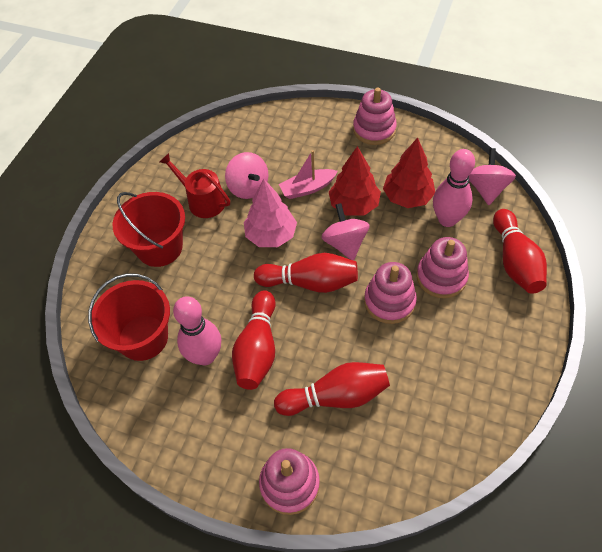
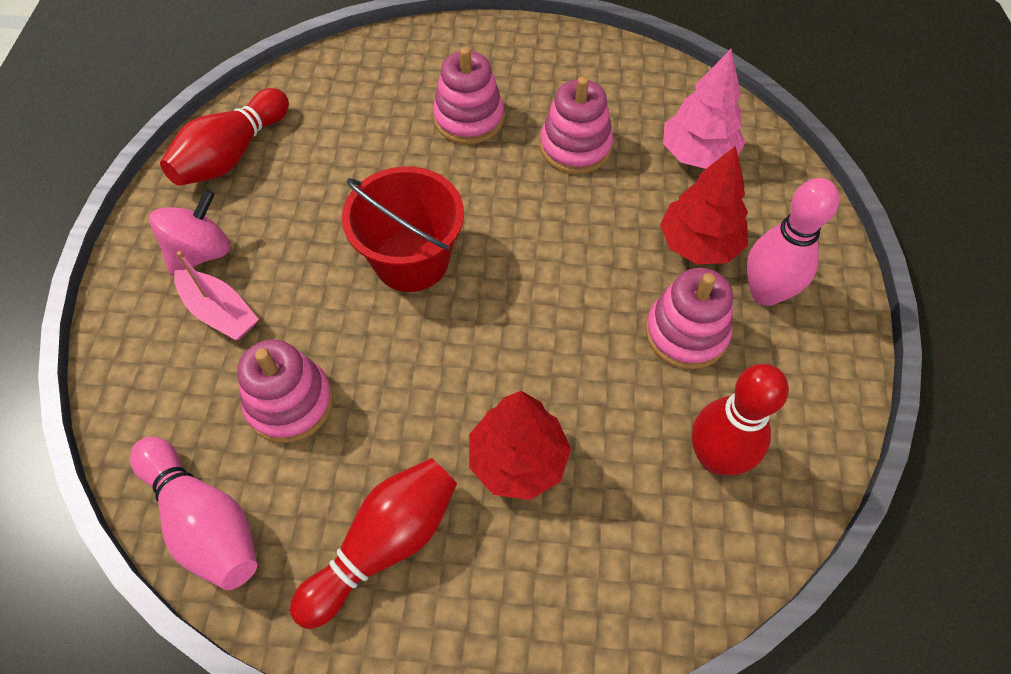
pink spinning top: 3 -> 1
red bowling pin: 4 -> 3
red bucket: 2 -> 1
red watering can: 1 -> 0

